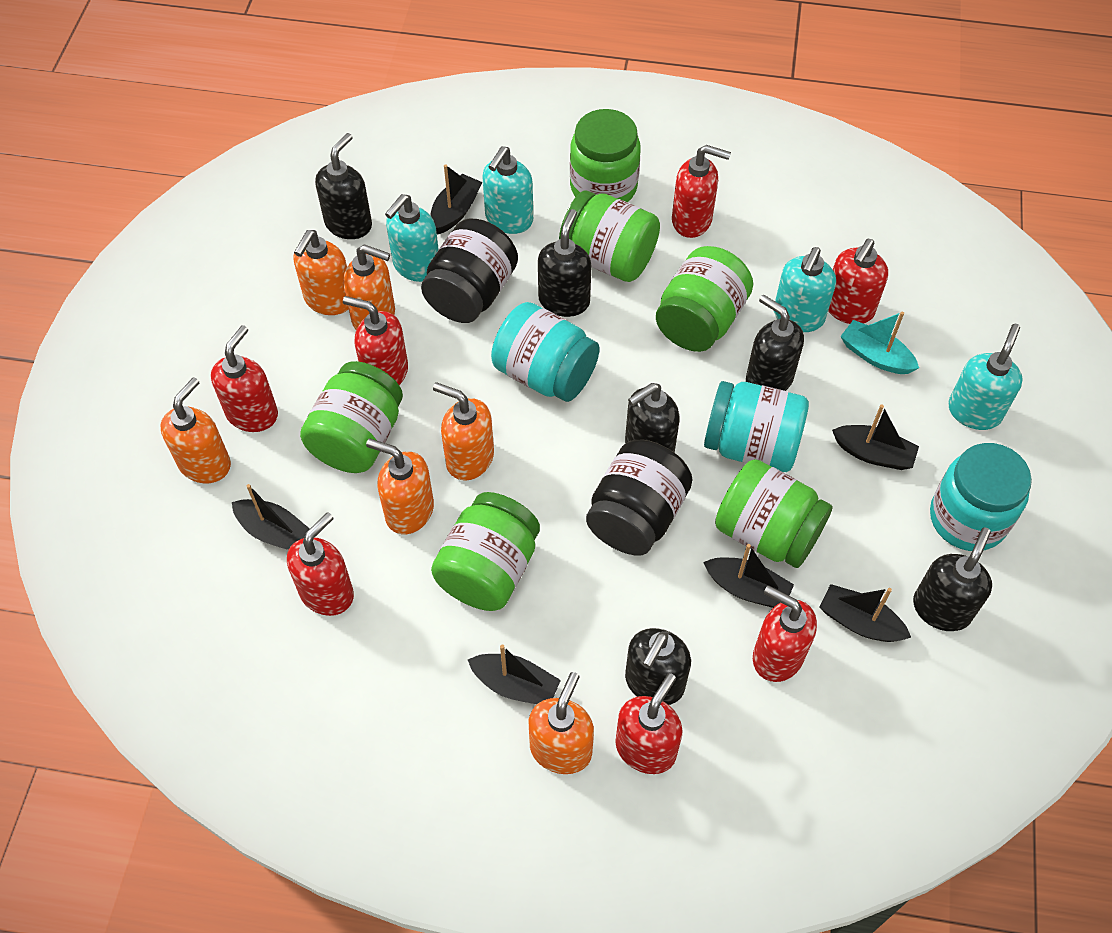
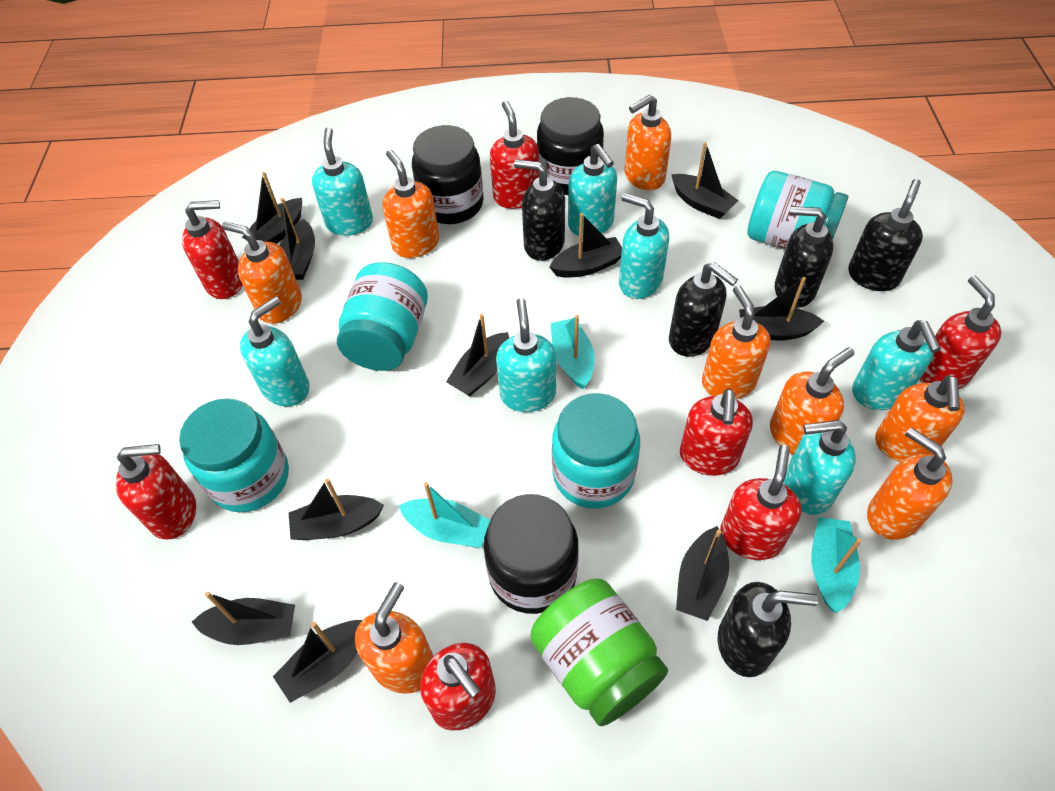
black boat: 6 -> 10
black jar: 2 -> 3
black soap dispenser: 6 -> 5
green jar: 6 -> 1
orange soap dispenser: 6 -> 8
turquoise boat: 1 -> 3
turquoise jar: 3 -> 4
turquoise soap dispenser: 4 -> 7

